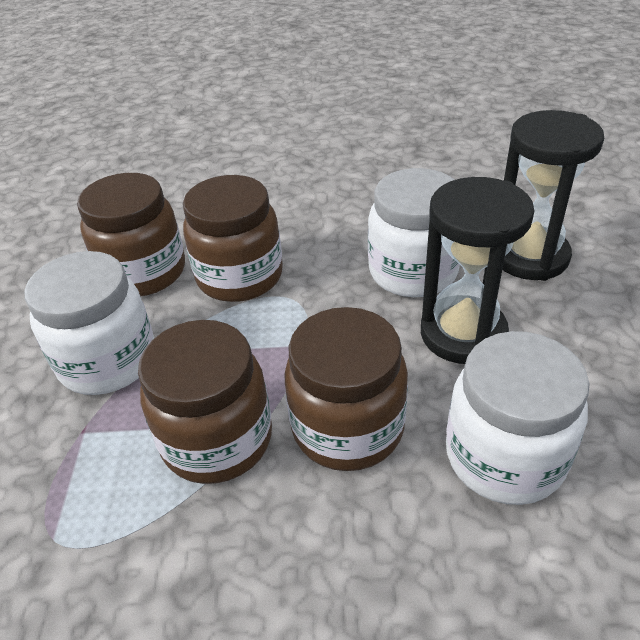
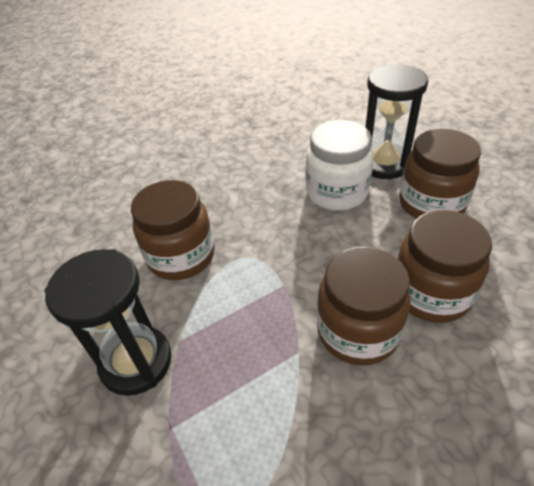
white jar: 3 -> 1

